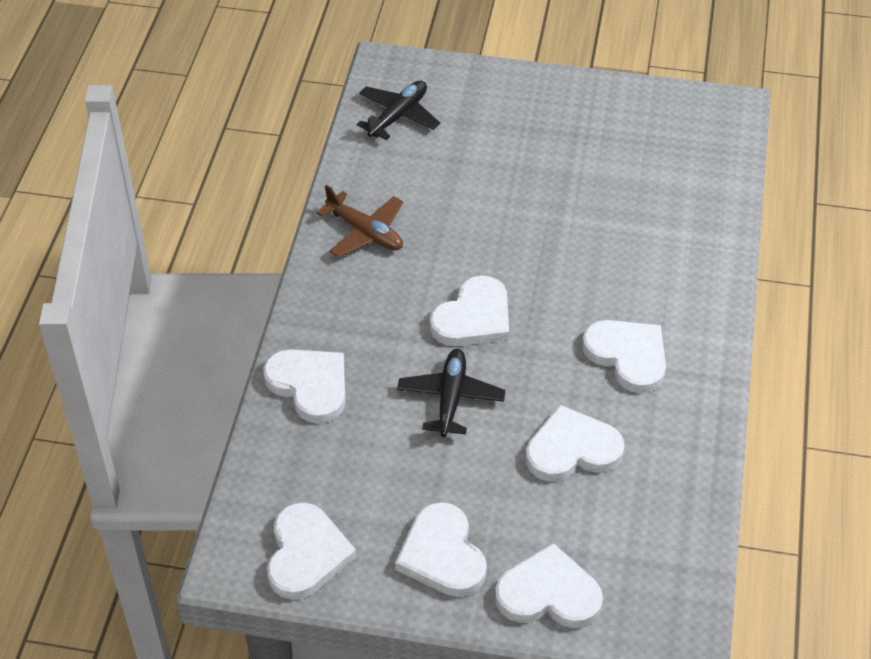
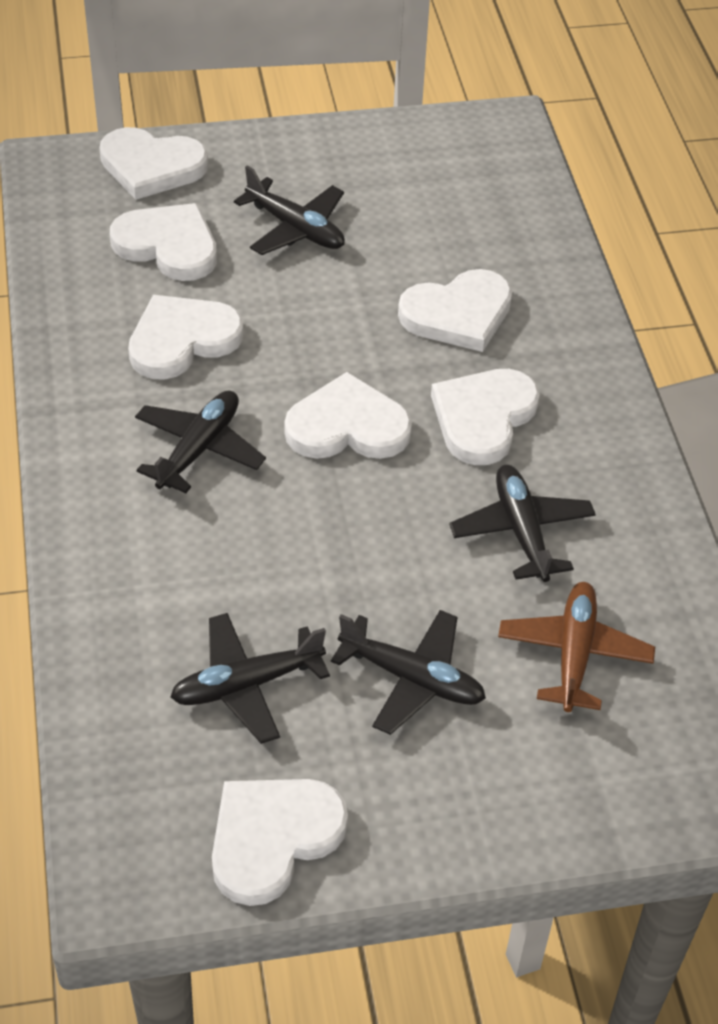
black plane: 2 -> 5

